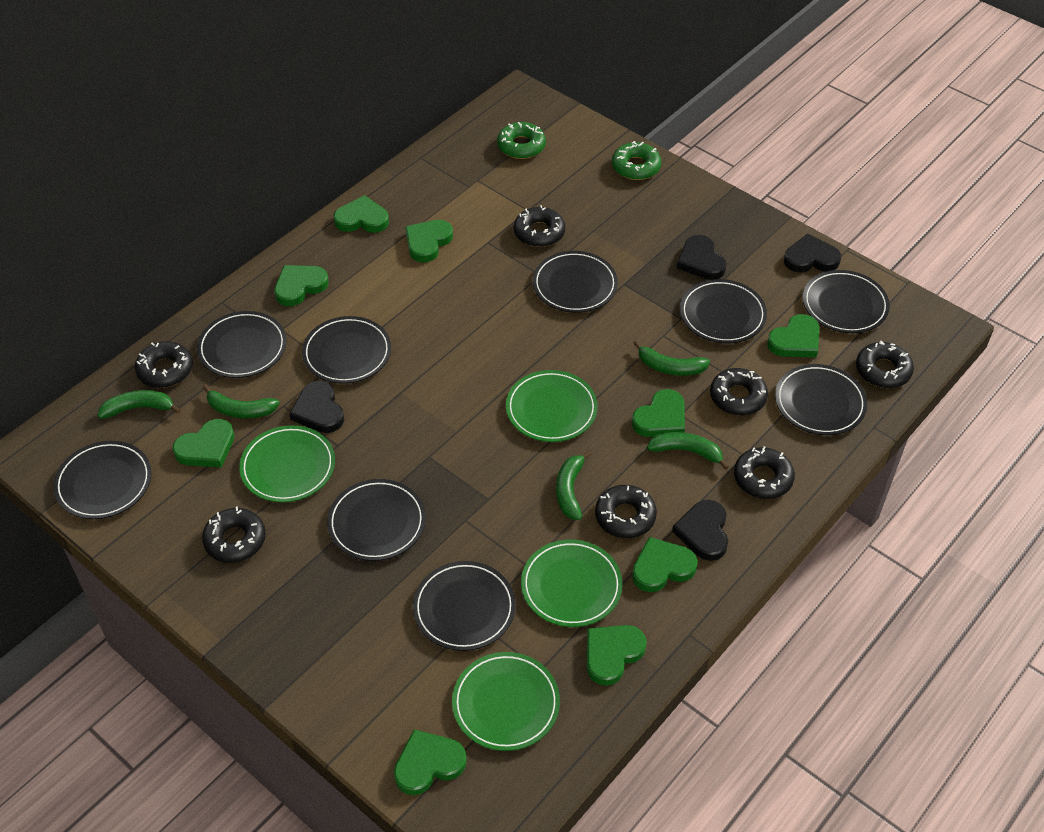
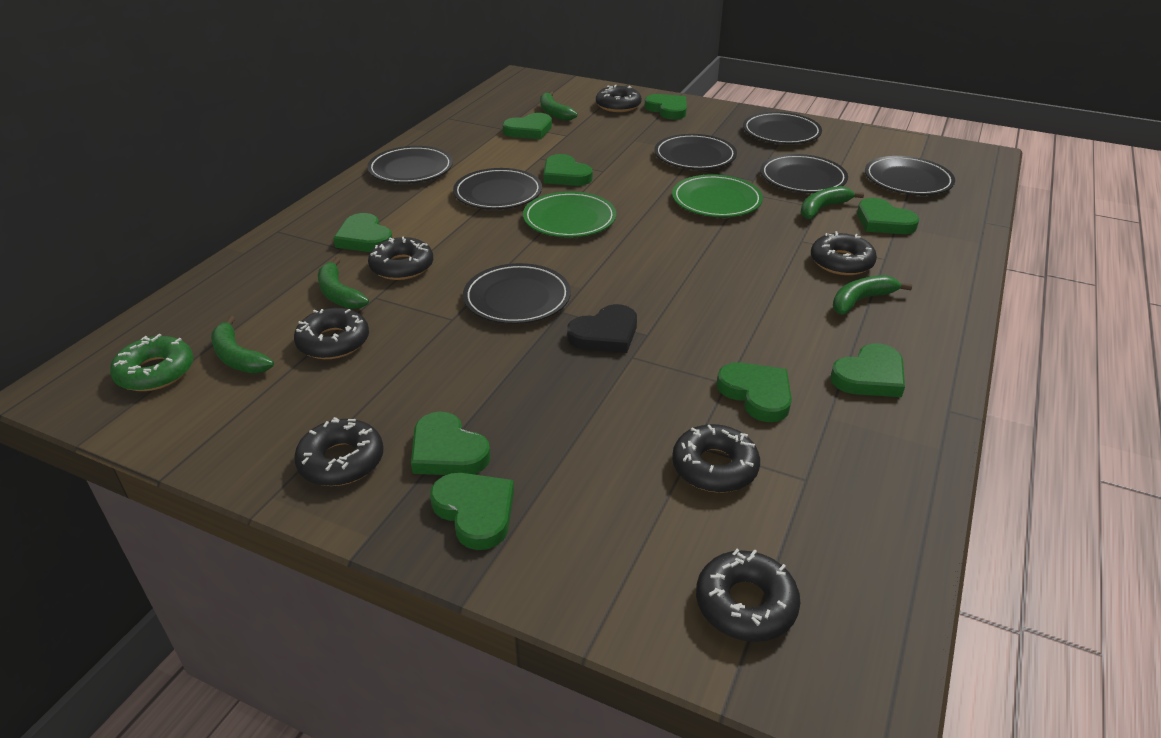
black heart: 4 -> 1
black plate: 9 -> 7
green donut: 2 -> 1
green plate: 4 -> 2

